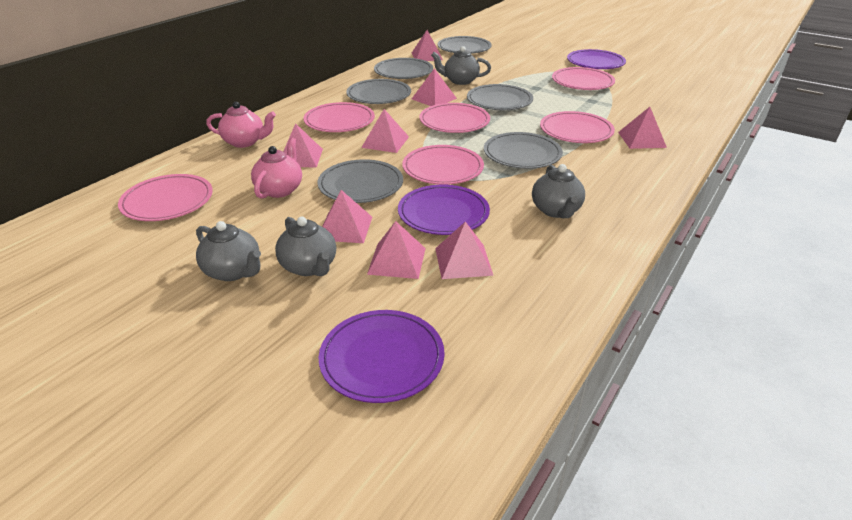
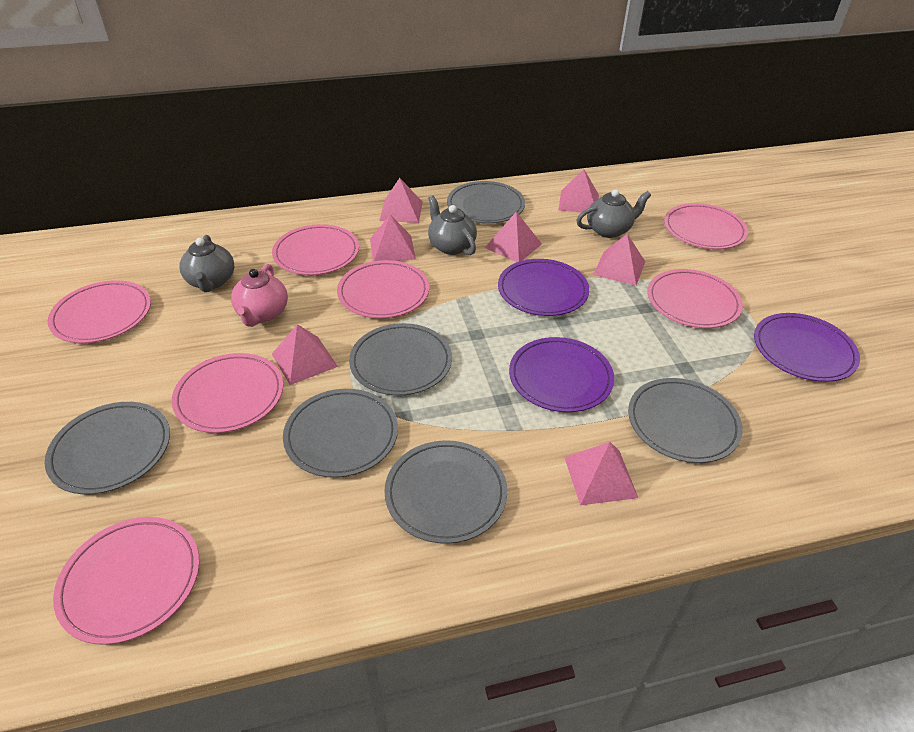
grey teapot: 4 -> 3
pink plate: 6 -> 7
pink pyramid: 8 -> 7
pink teapot: 2 -> 1

